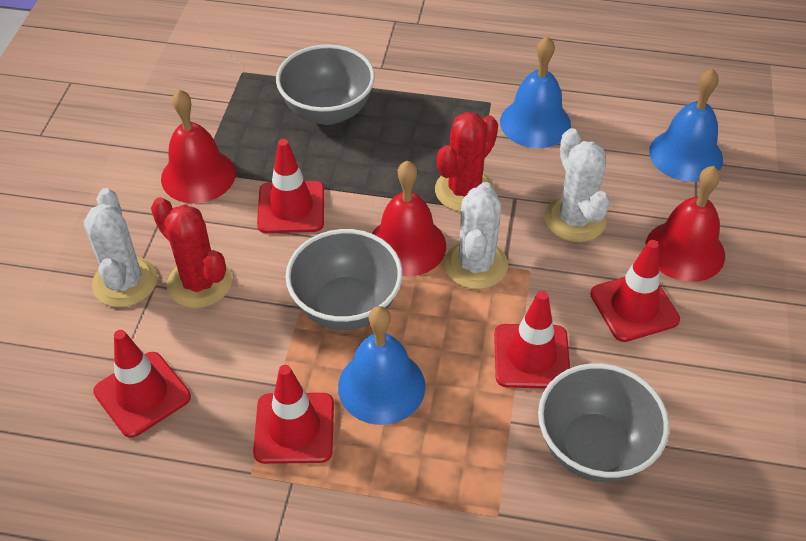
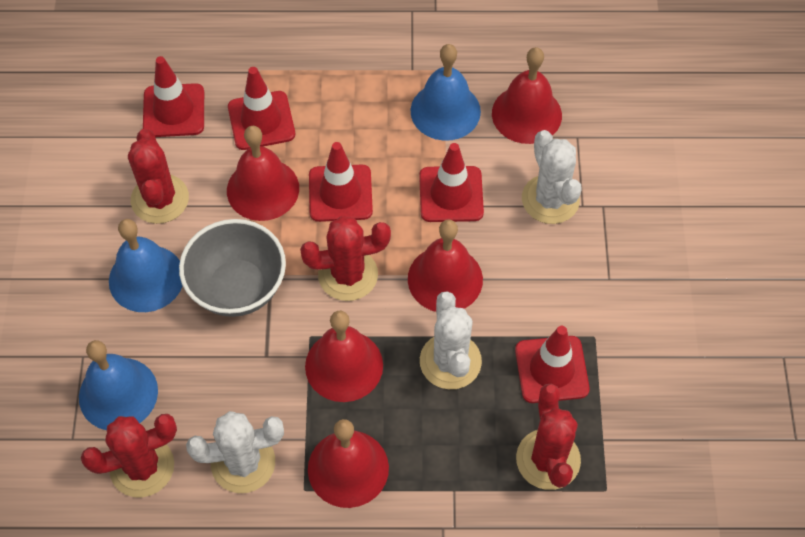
grey bowl: 3 -> 1
red bell: 3 -> 5
red cactus: 2 -> 4

